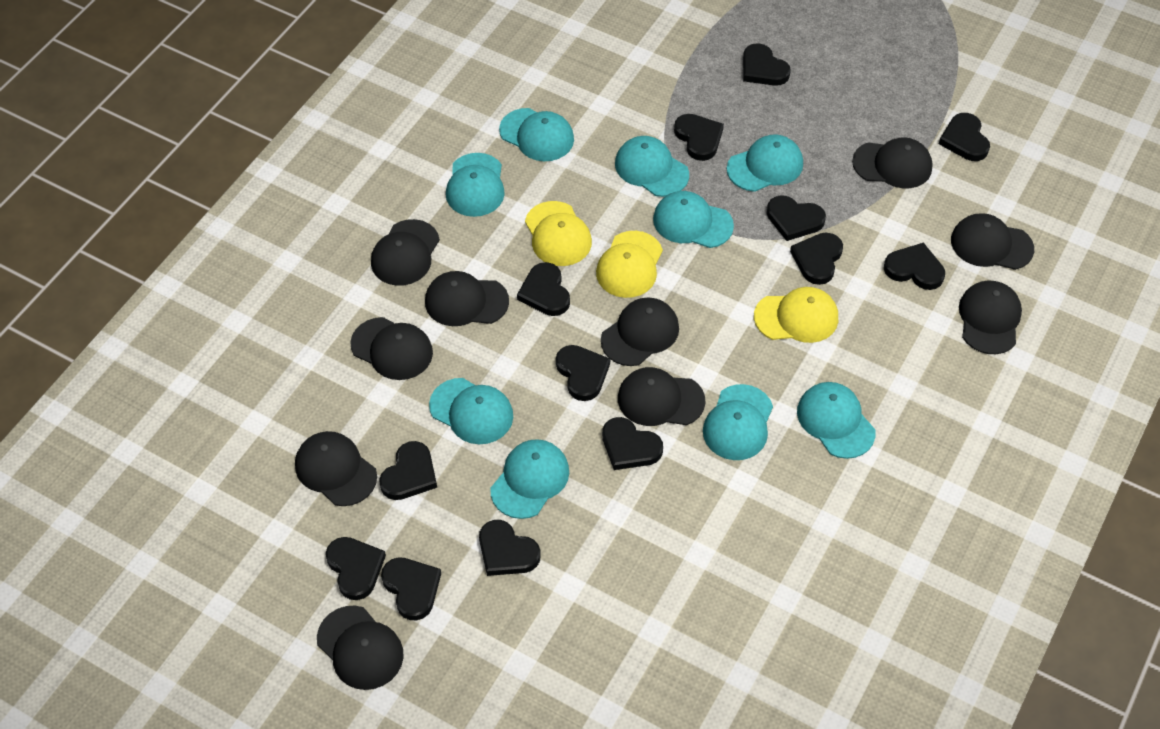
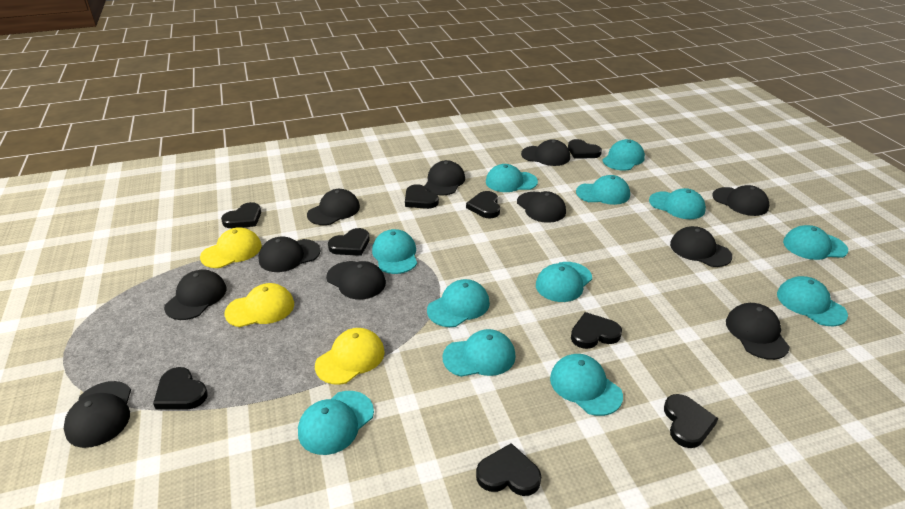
black cap: 10 -> 11
black heart: 13 -> 9
turquoise cap: 9 -> 12

